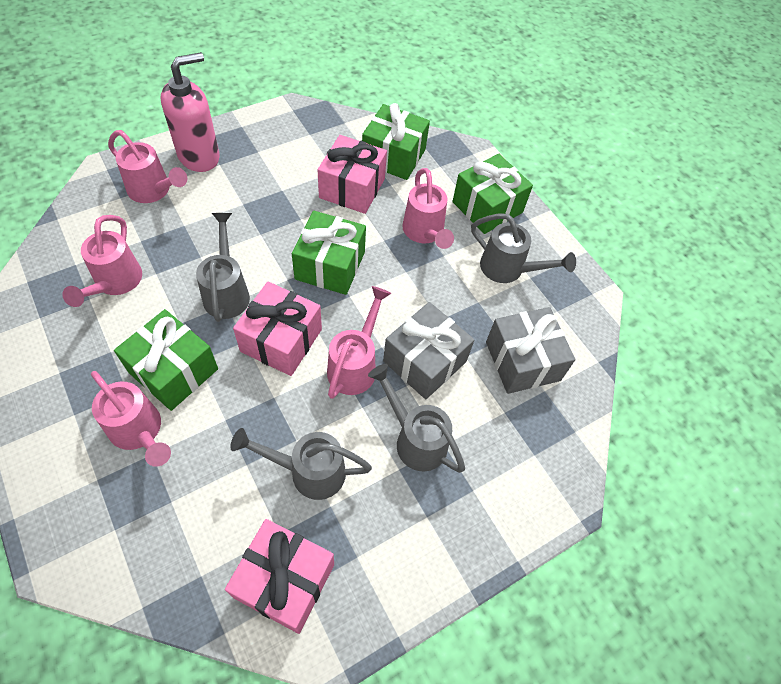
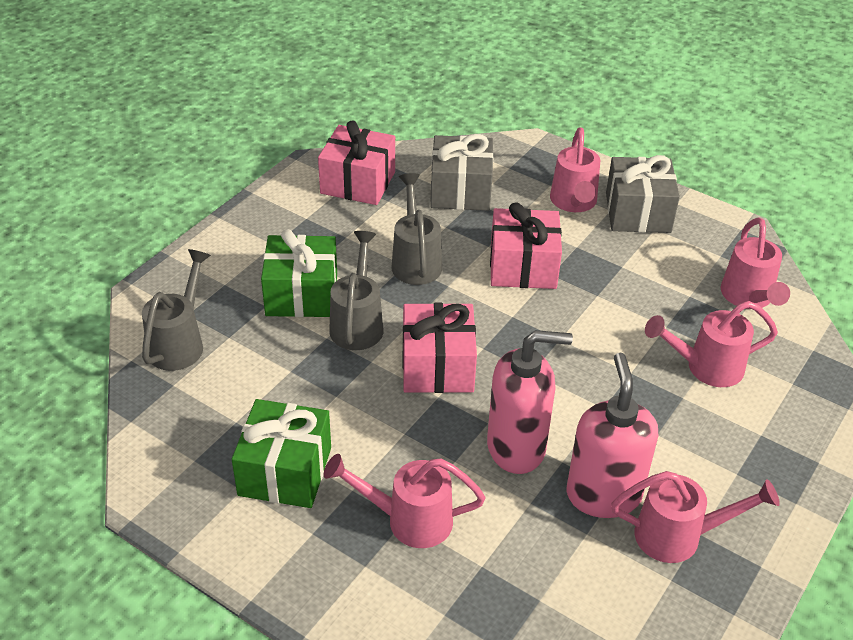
green gift: 4 -> 2
grey watering can: 4 -> 3
pink soap dispenser: 1 -> 2

